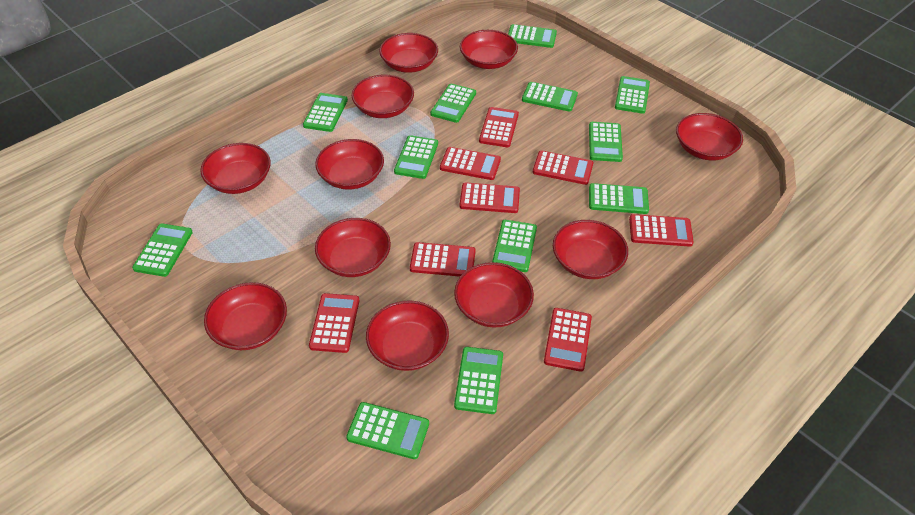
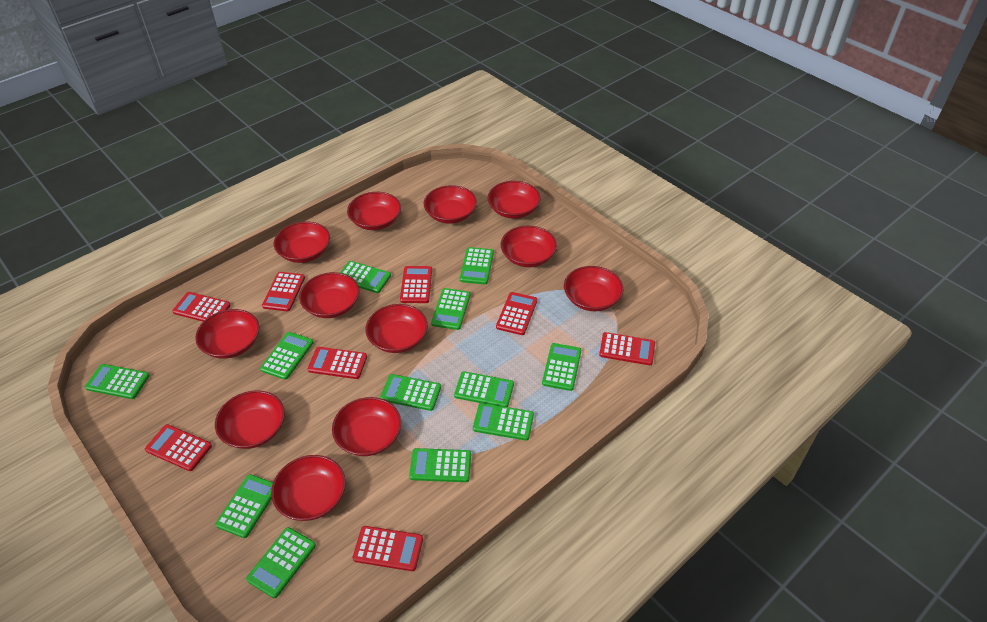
red bowl: 11 -> 12

